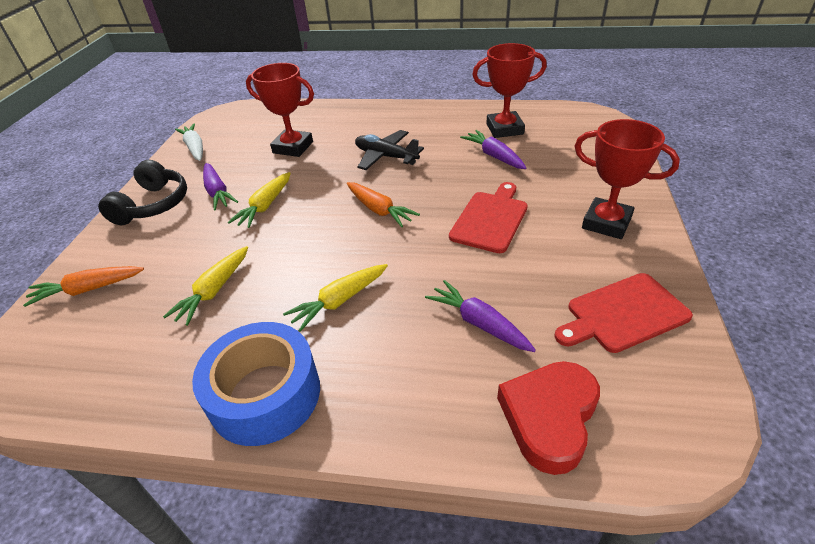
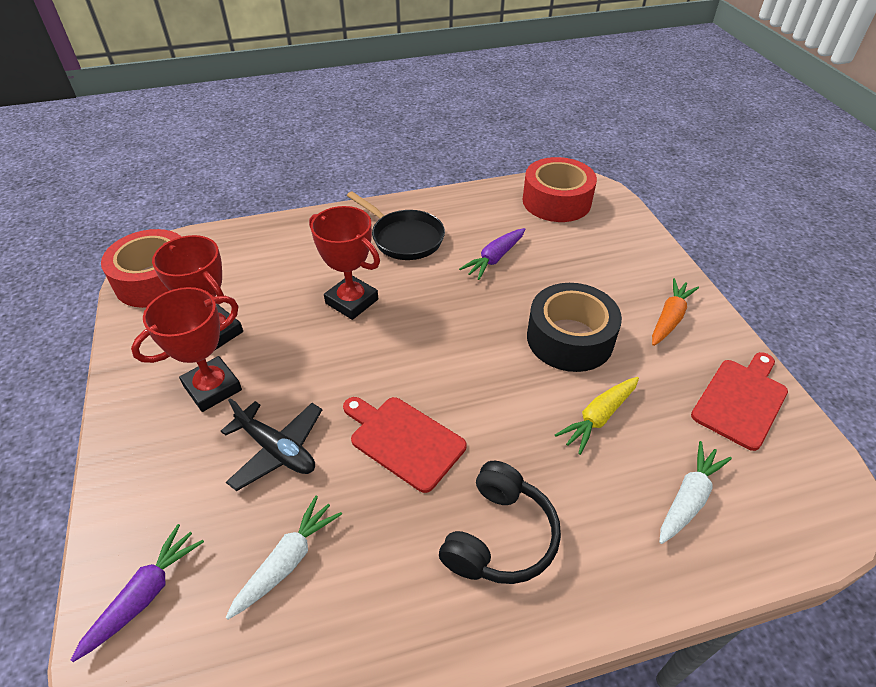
black pan: 0 -> 1
black tape: 0 -> 1
blue tape: 1 -> 0
orange carrot: 2 -> 1
purple carrot: 3 -> 2
red heart: 1 -> 0
red tape: 0 -> 2
white carrot: 1 -> 2
yellow carrot: 3 -> 1

